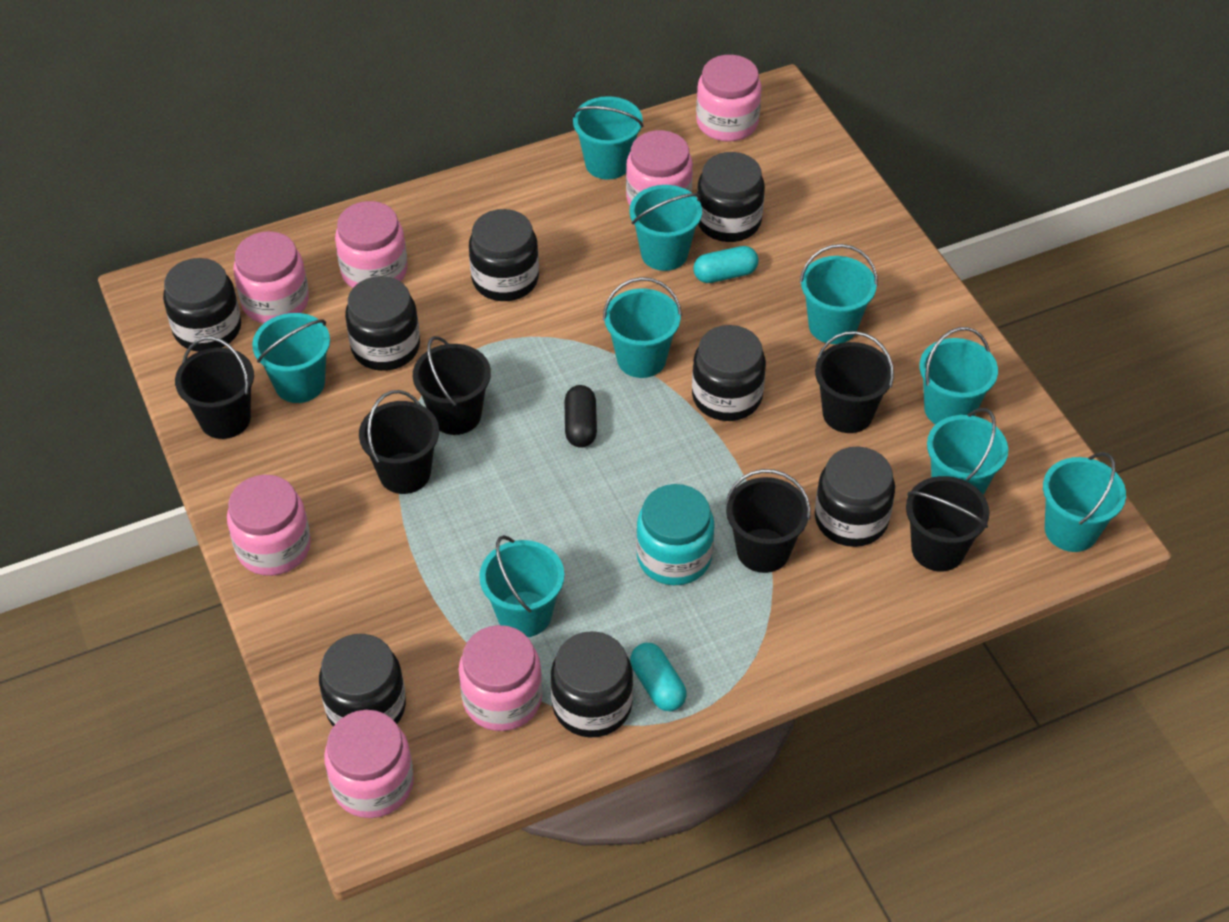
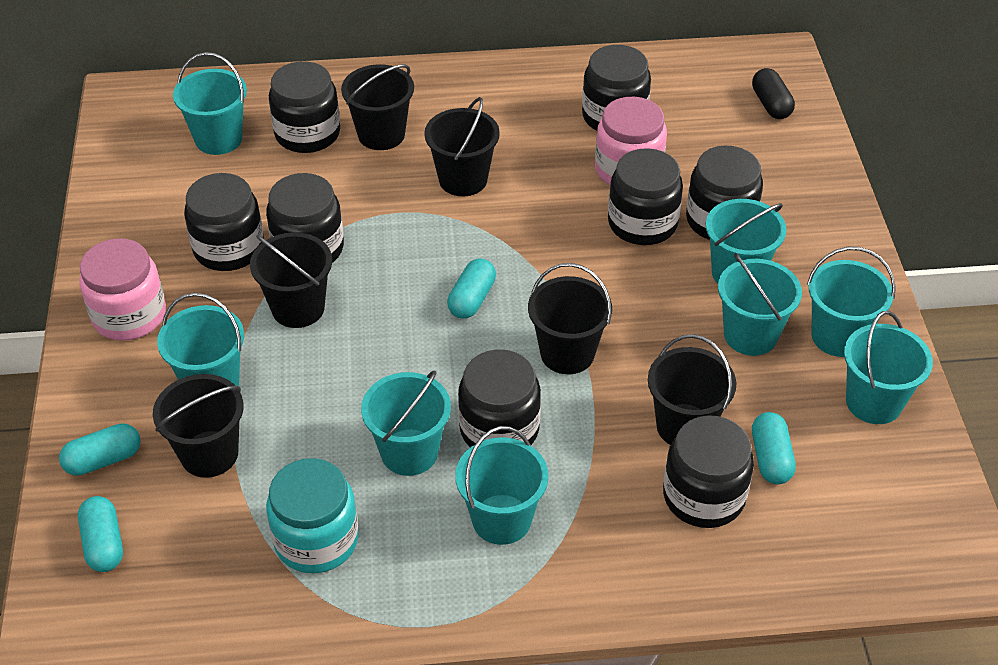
pink jar: 7 -> 2
turquoise bucket: 9 -> 8
turquoise capsule: 2 -> 4

